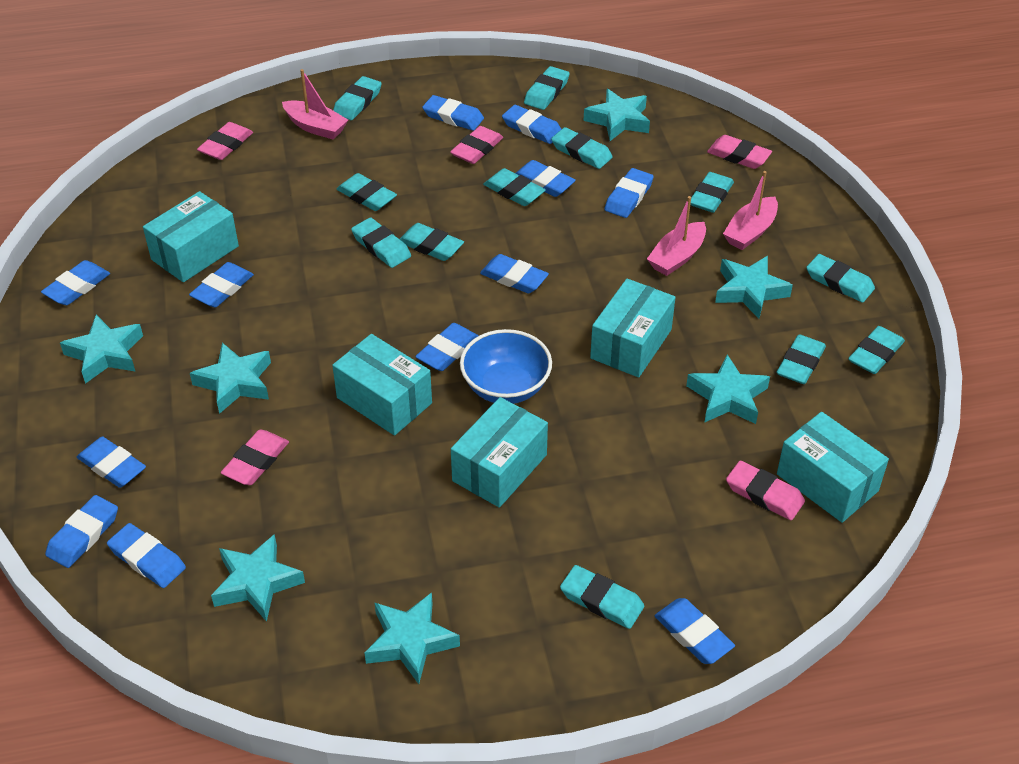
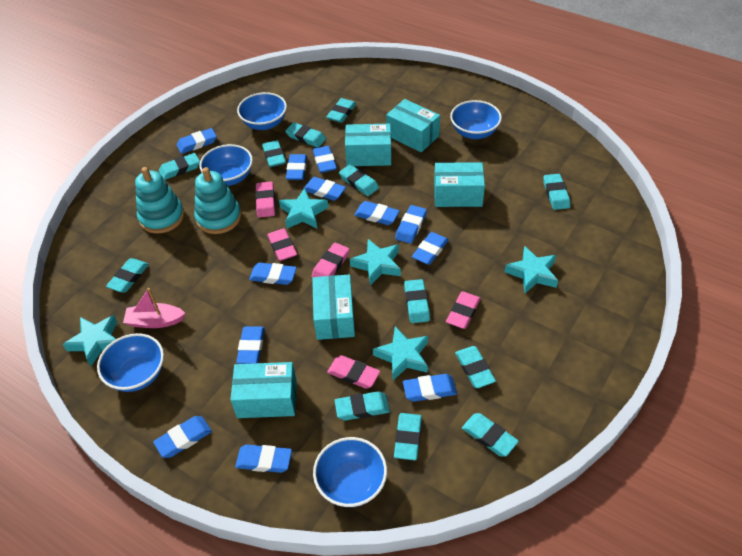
blue bowl: 1 -> 5
pink boat: 3 -> 1
turquoise stacking toy: 0 -> 2
turquoise star: 7 -> 5

